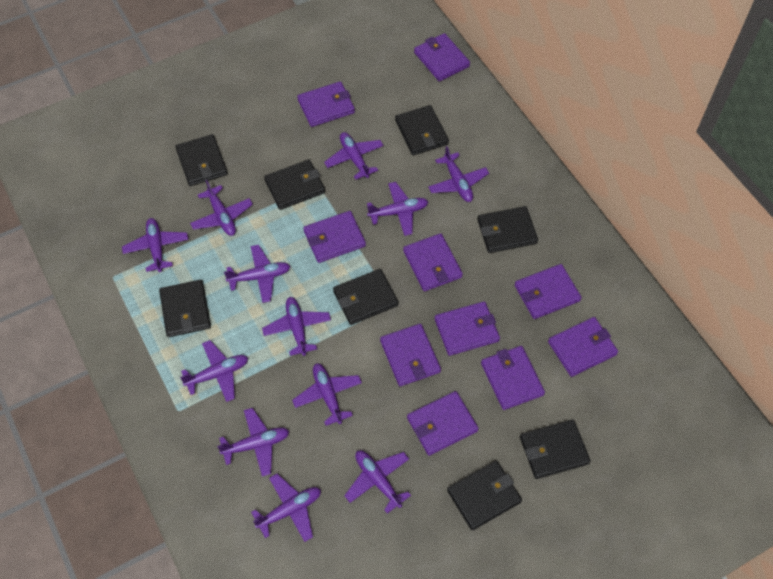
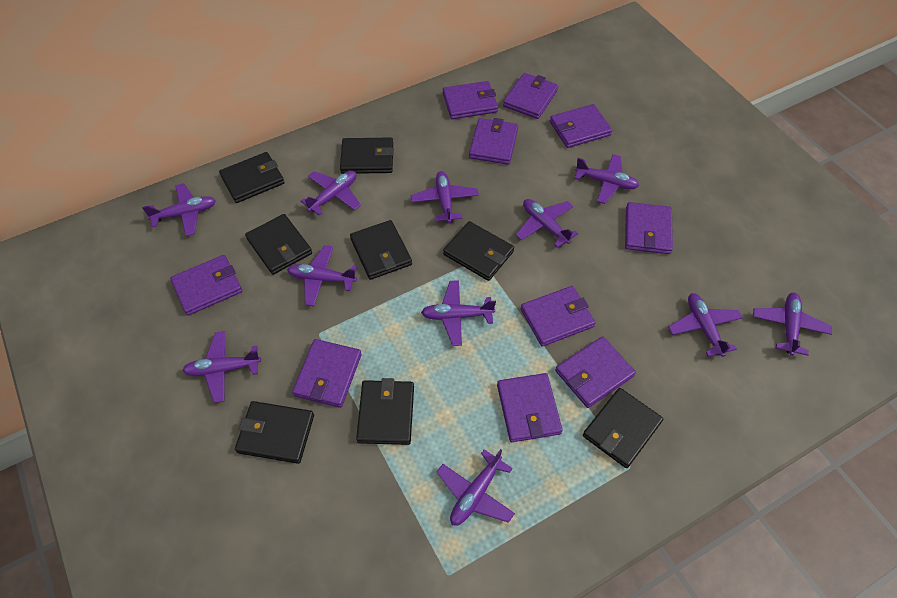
purple plane: 12 -> 11

